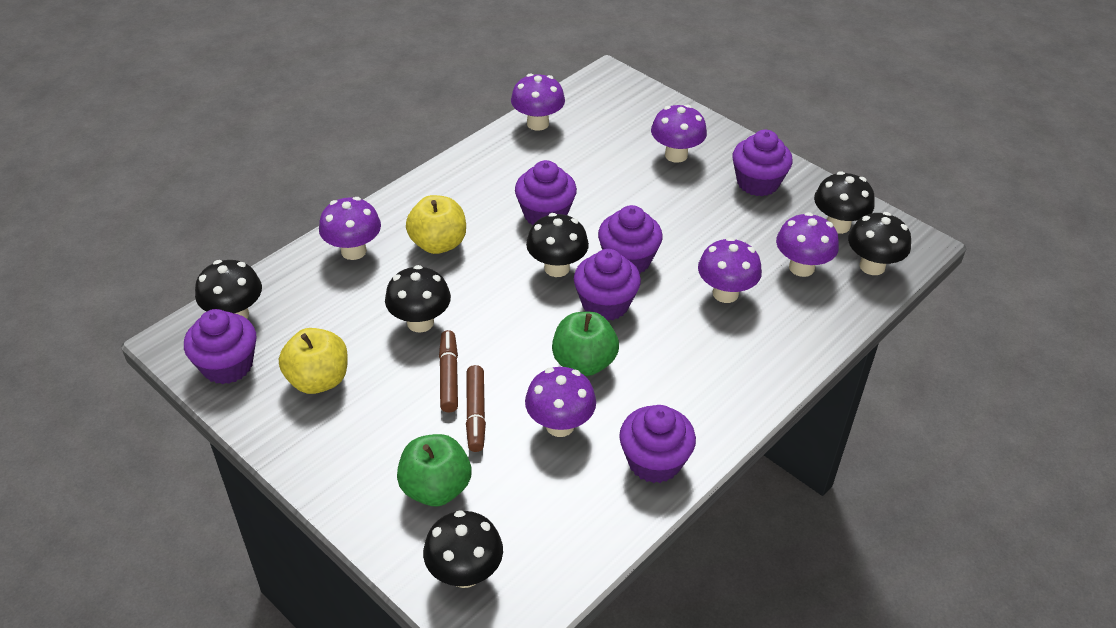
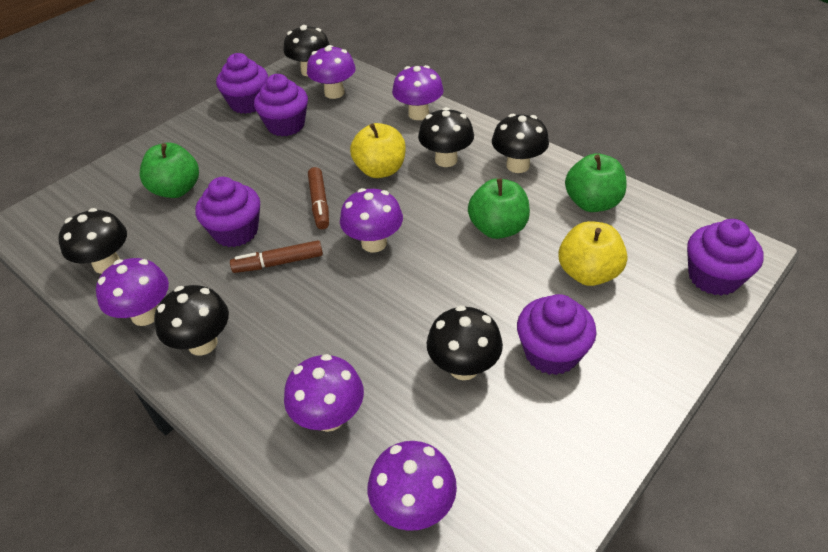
green apple: 2 -> 3
purple cupcake: 6 -> 5

